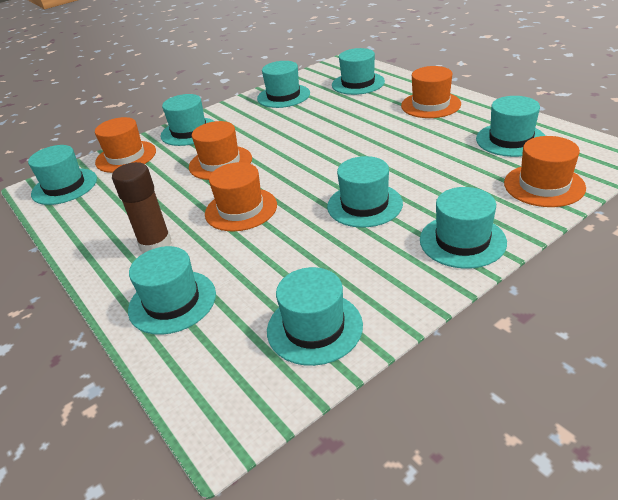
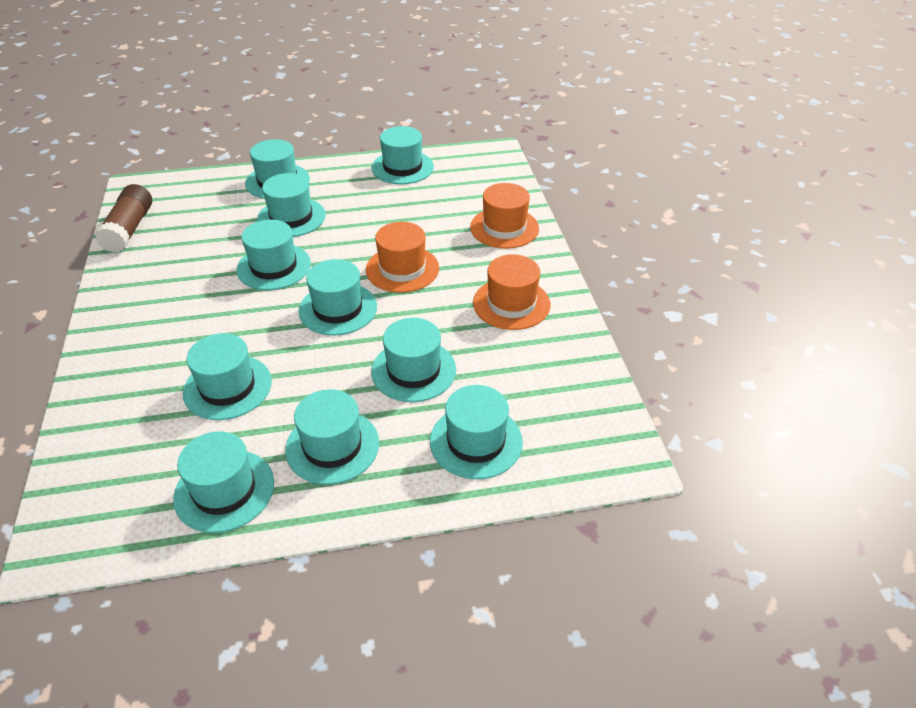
orange hat: 5 -> 3
turquoise hat: 9 -> 10

